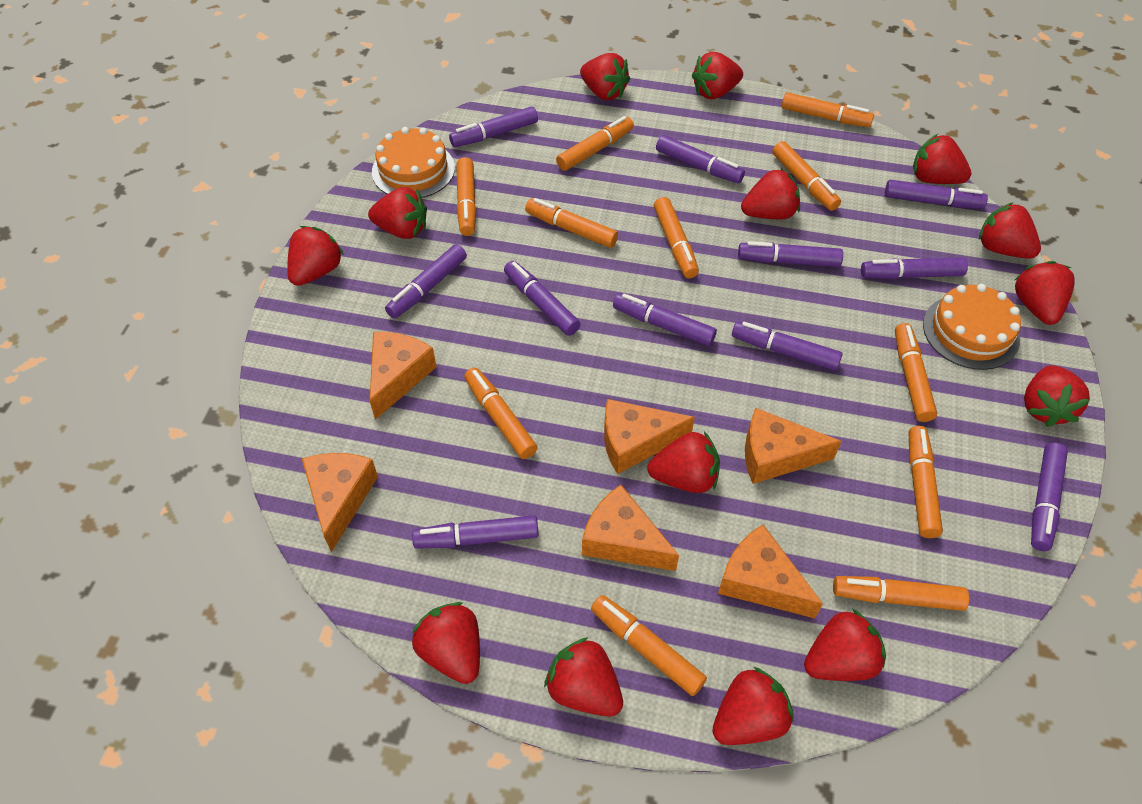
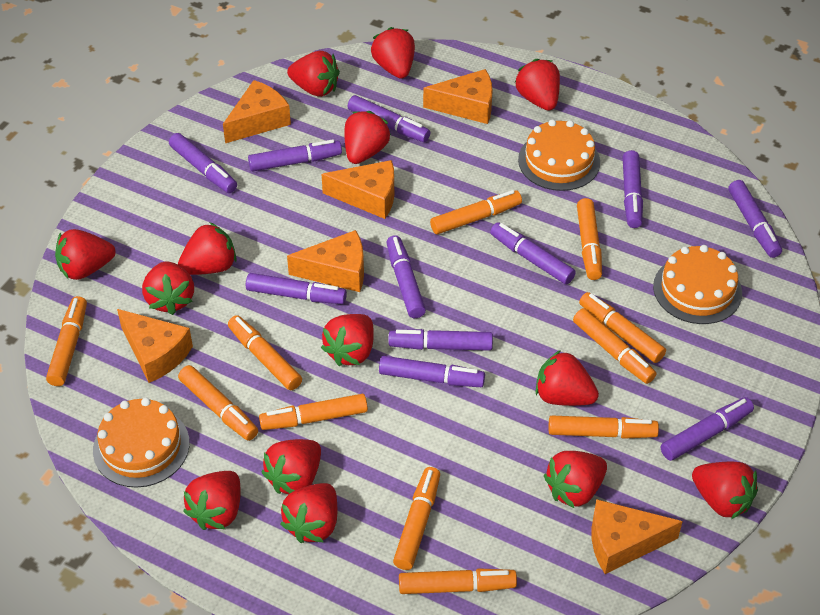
orange cake: 2 -> 3

